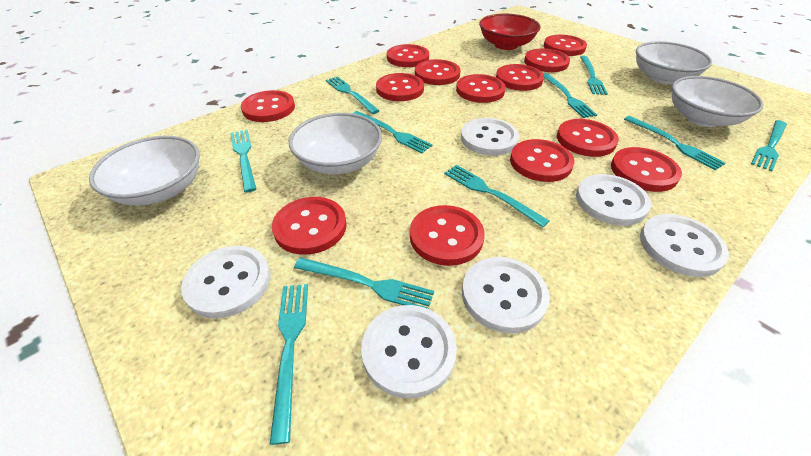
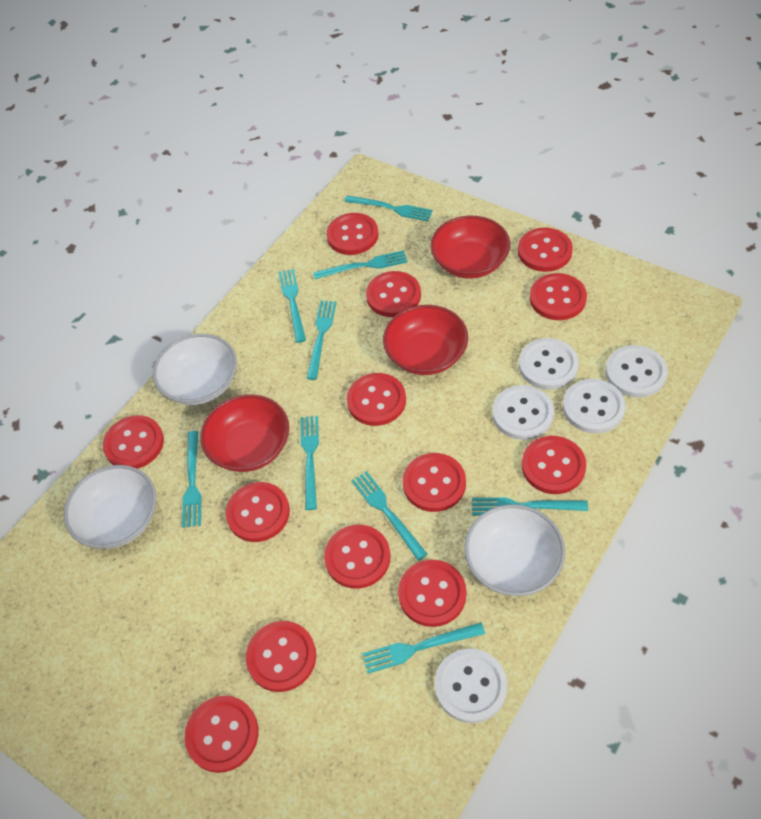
red bowl: 1 -> 3
turquoise fork: 10 -> 9
white bowl: 4 -> 3
white button: 6 -> 5

